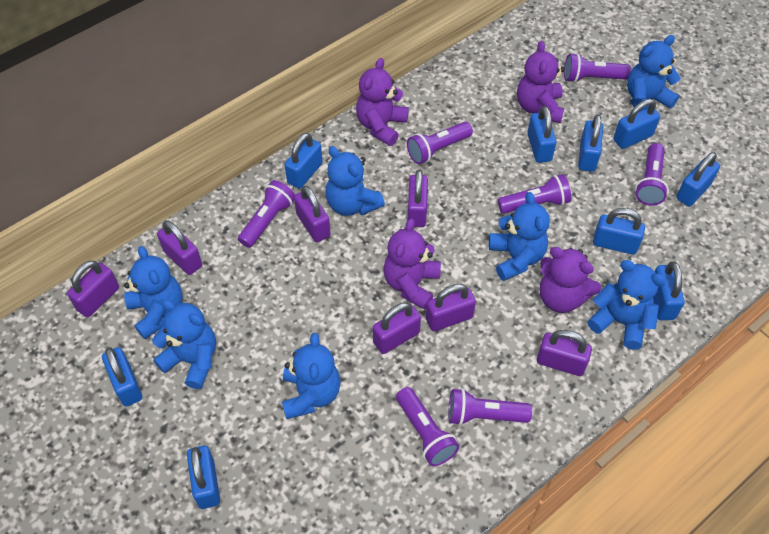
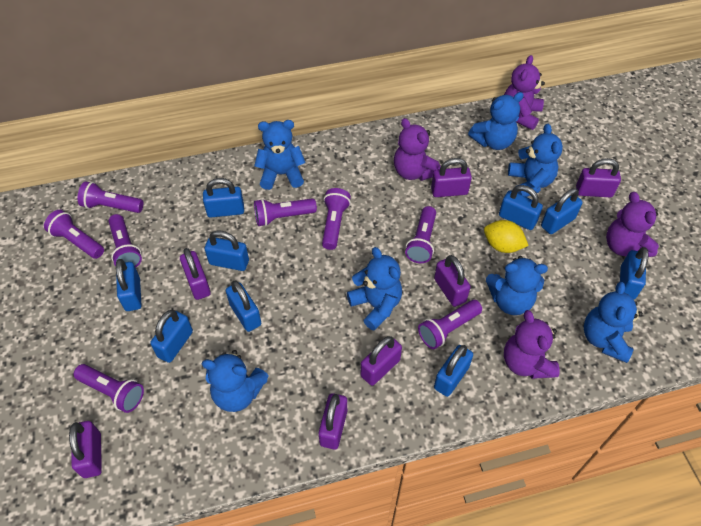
purple flashlight: 7 -> 8
yellow lemon: 0 -> 1

